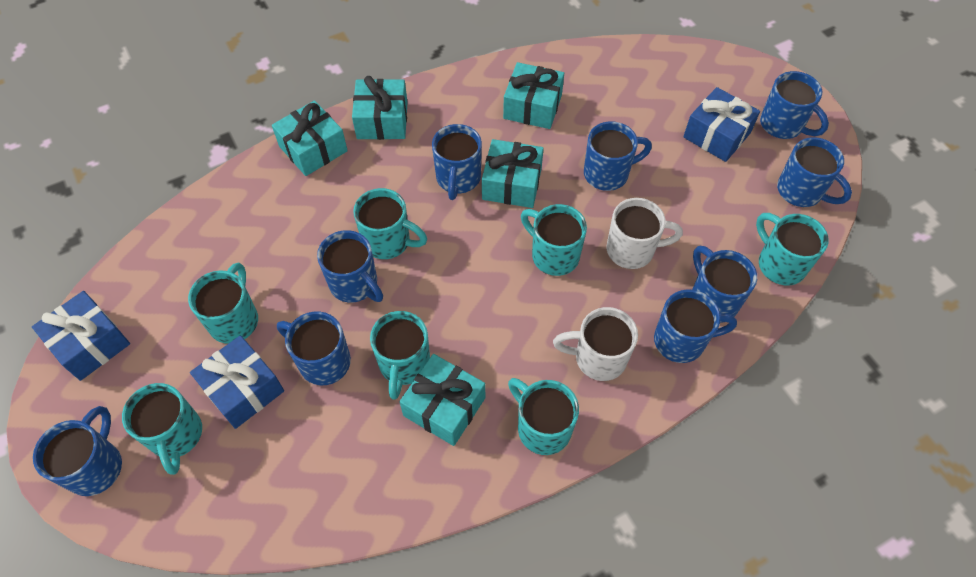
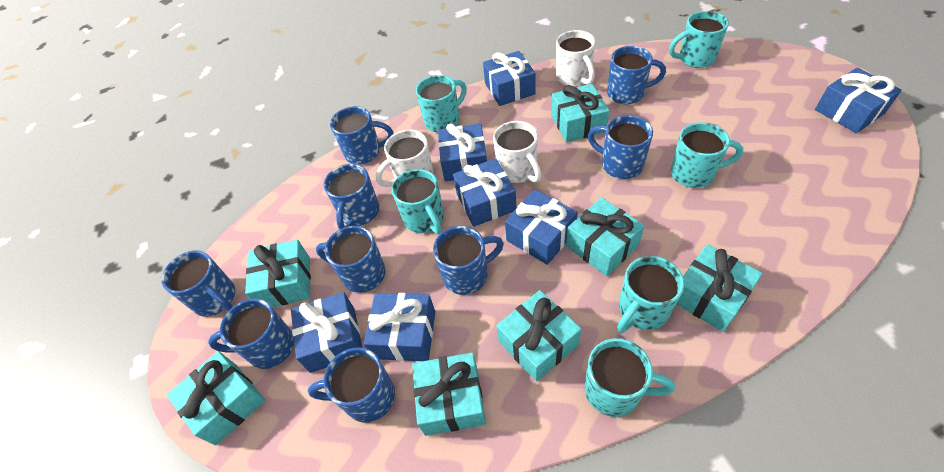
blue gift: 3 -> 7
turquoise gift: 5 -> 7
turquoise mug: 7 -> 6
white mug: 2 -> 3

